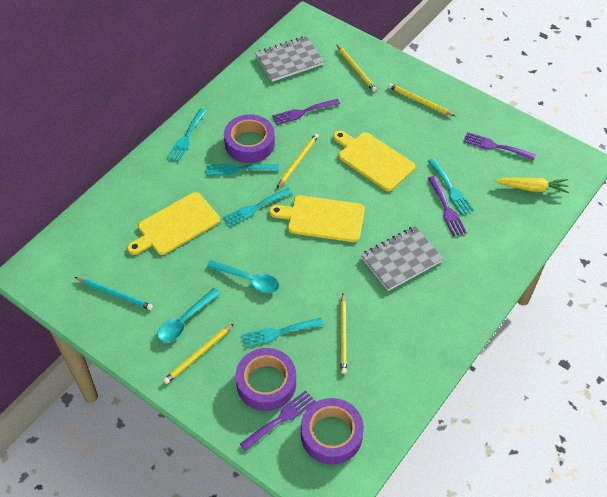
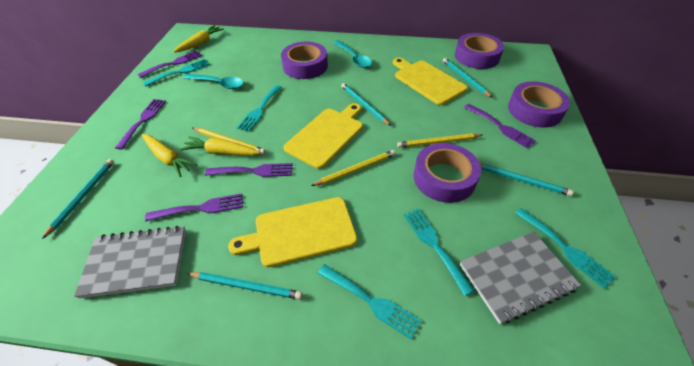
purple fork: 4 -> 5
purple tape: 3 -> 4
turquoise pencil: 1 -> 5
yellow carrot: 1 -> 3
yellow pencil: 5 -> 3

